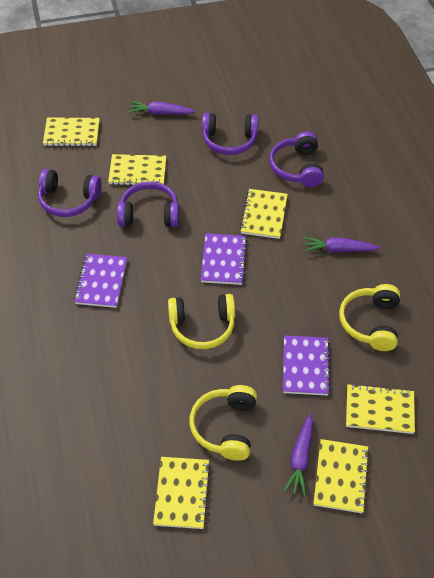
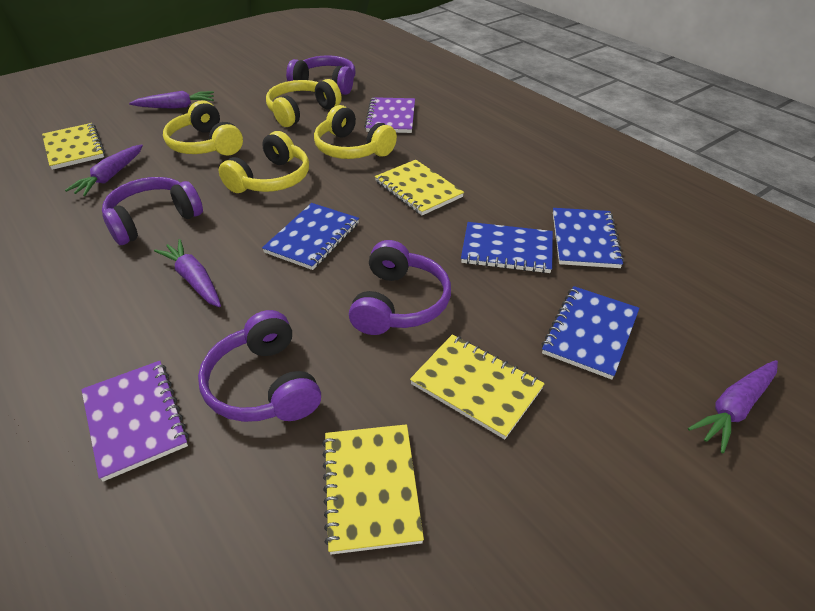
blue notebook: 0 -> 4
purple carrot: 3 -> 4
purple notebook: 3 -> 2
yellow headphones: 3 -> 4
yellow notebook: 6 -> 4

